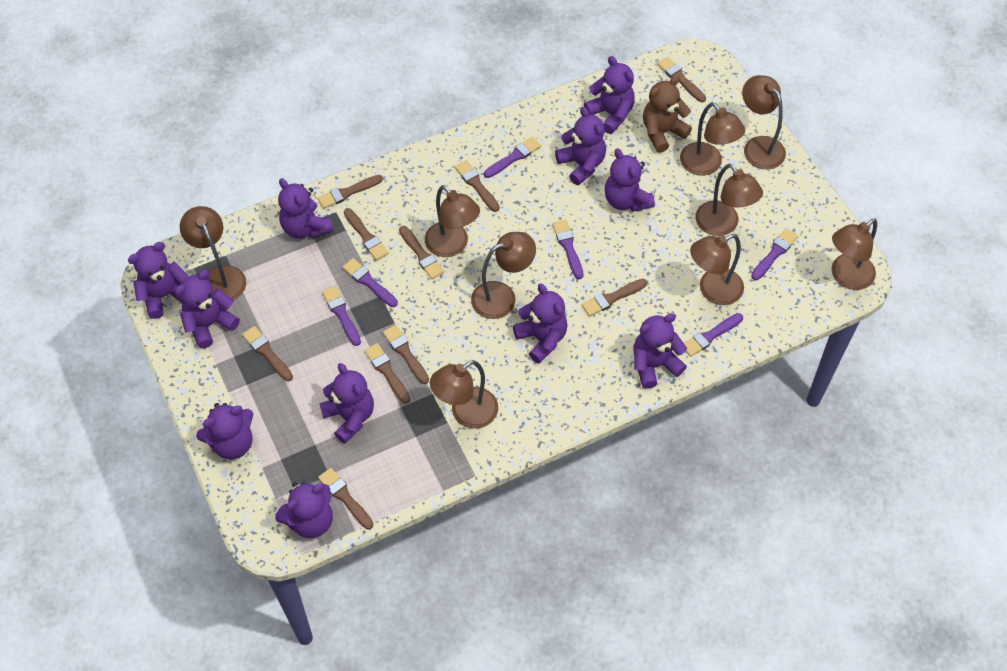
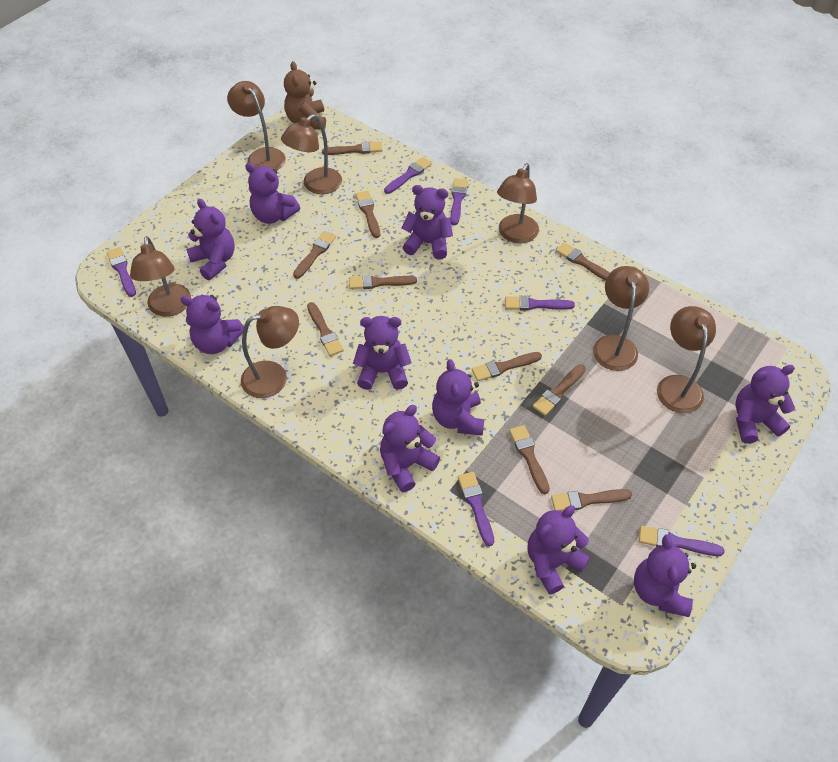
brown lamp: 9 -> 7
purple teddy bear: 11 -> 10

